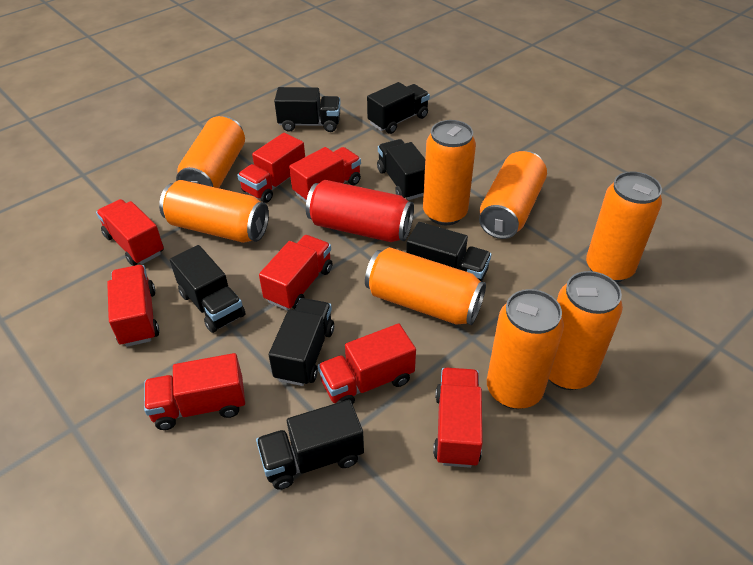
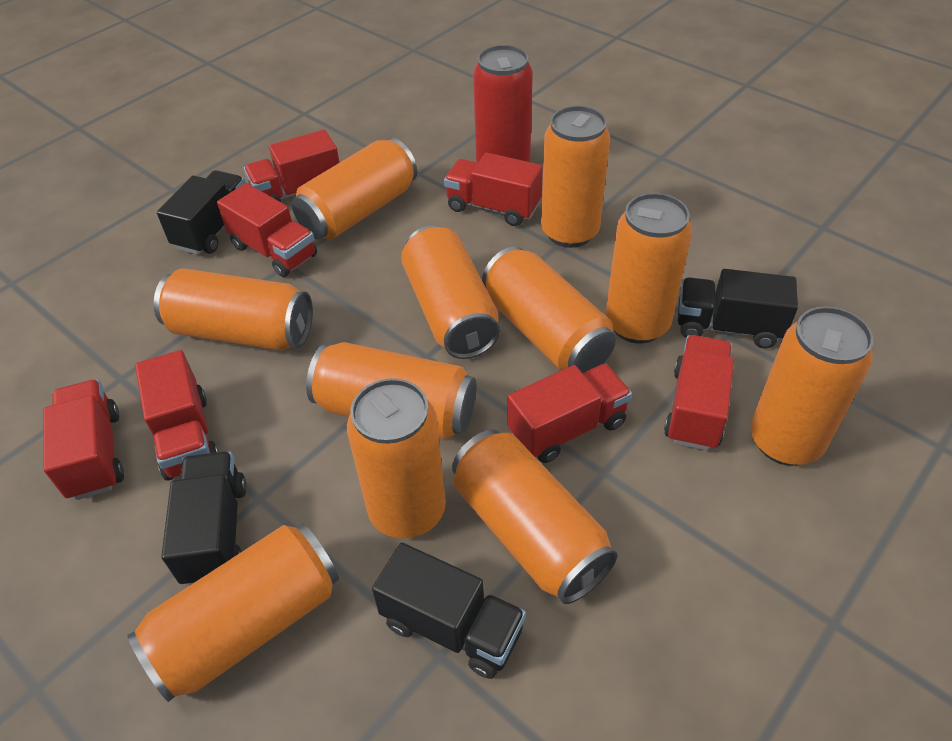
black truck: 7 -> 4
orange can: 8 -> 11
red truck: 8 -> 7

